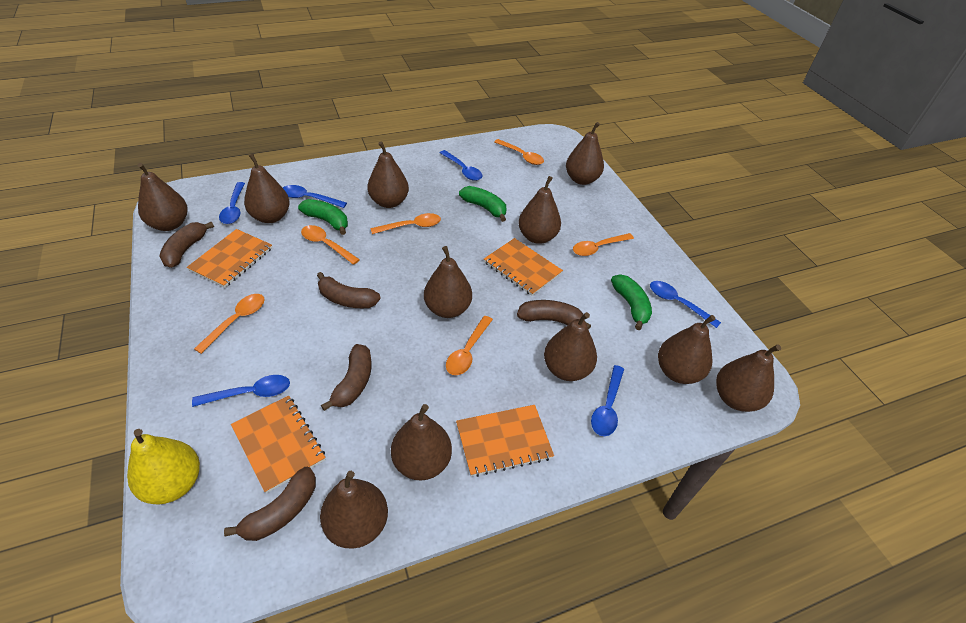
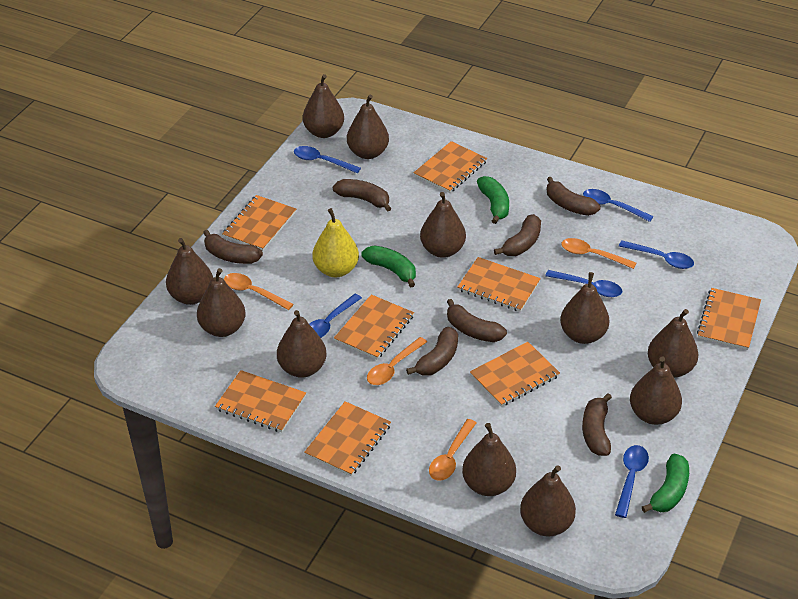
brown banana: 5 -> 7
orange notebook: 4 -> 8
orange spoon: 6 -> 4

